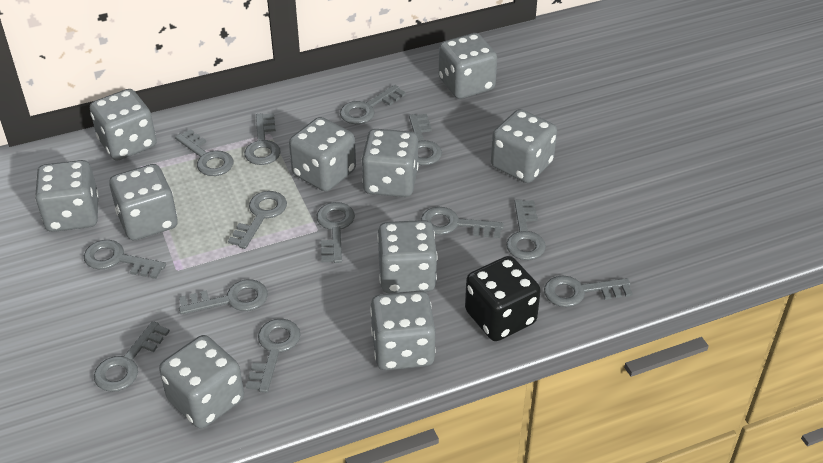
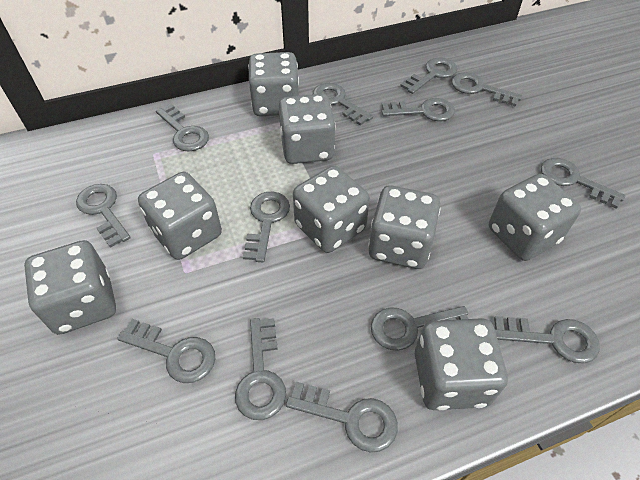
black dice: 1 -> 0
grey dice: 10 -> 8

